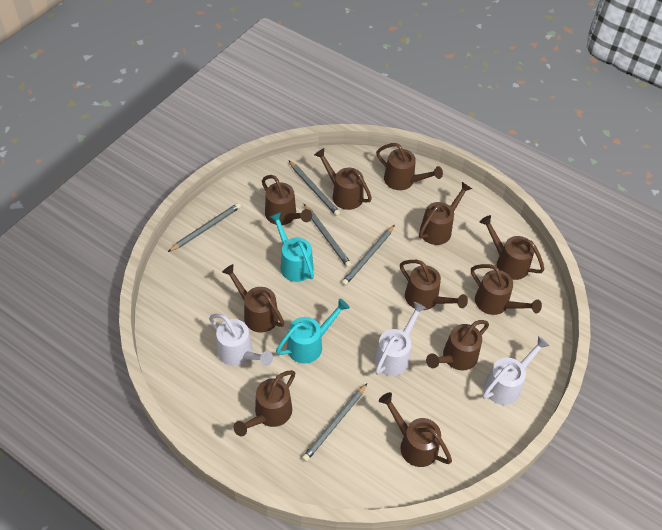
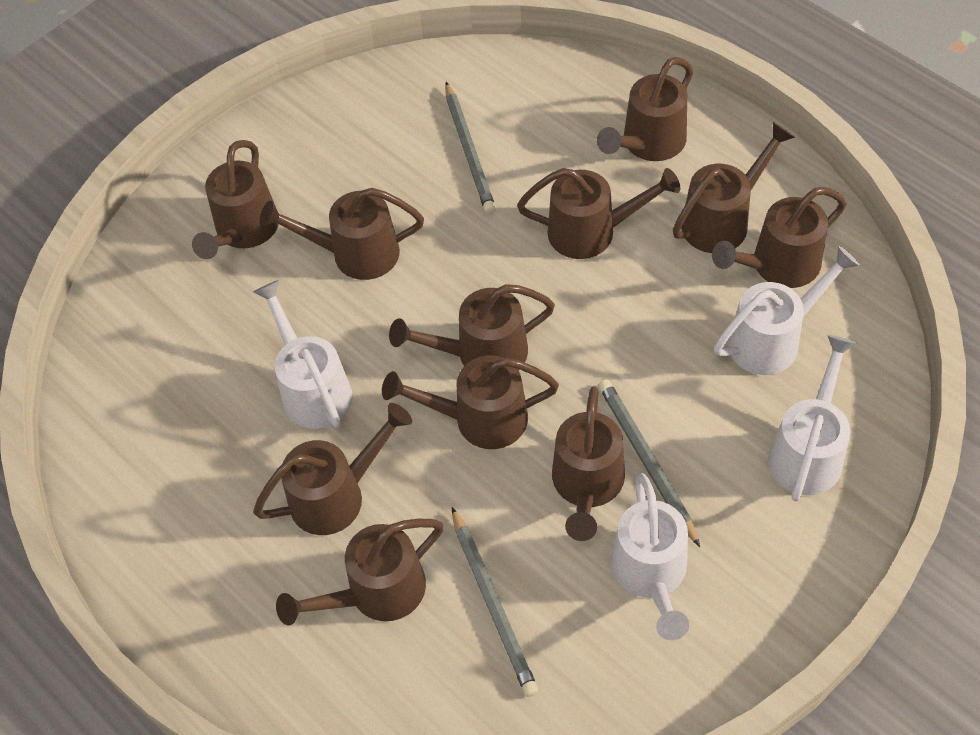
grey pencil: 5 -> 3
turquoise watering can: 2 -> 0
white watering can: 3 -> 4

